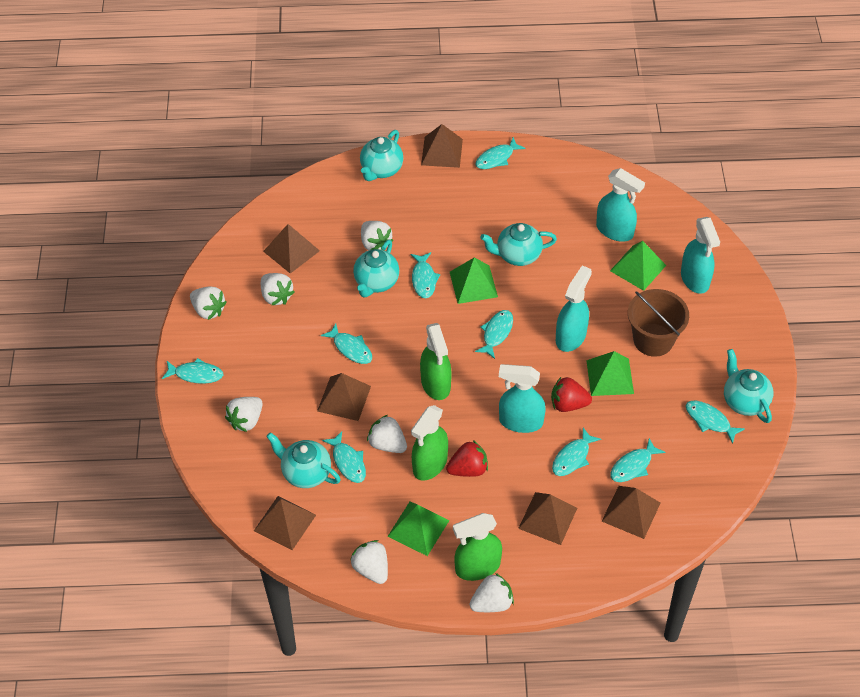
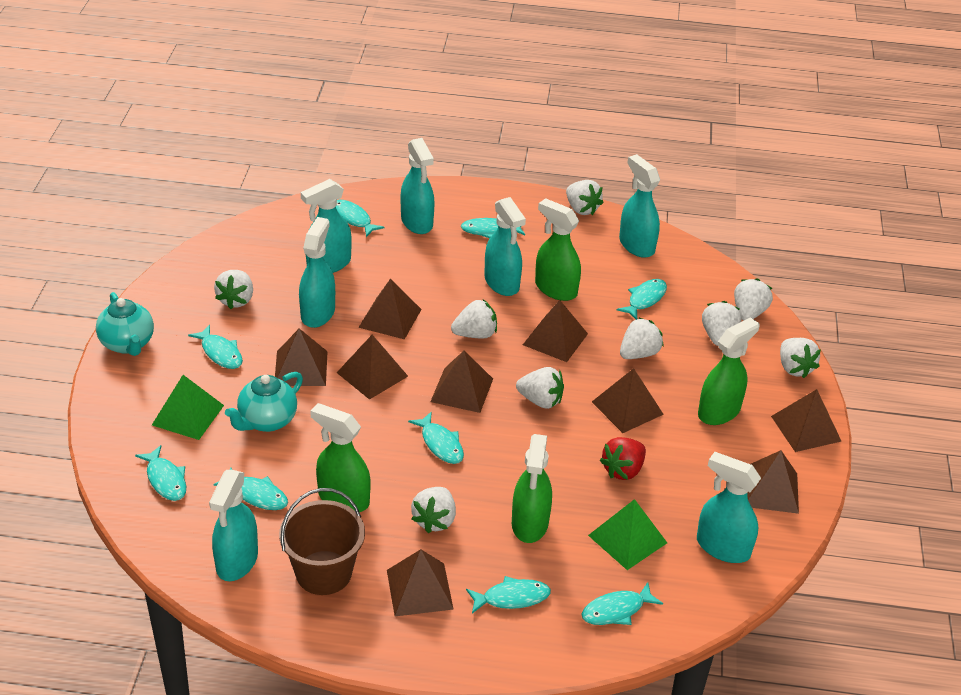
brown pyramid: 6 -> 9
green pyramid: 4 -> 2
green spray bottle: 3 -> 4
red strawberry: 2 -> 1
turquoise spray bottle: 4 -> 7
turquoise teapot: 5 -> 2
white strawberry: 7 -> 9

